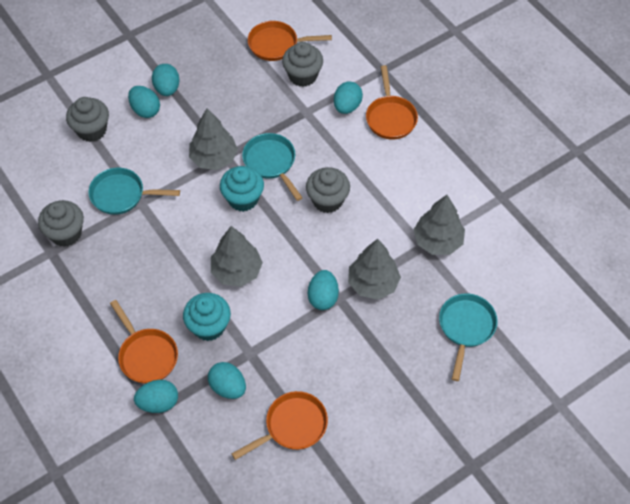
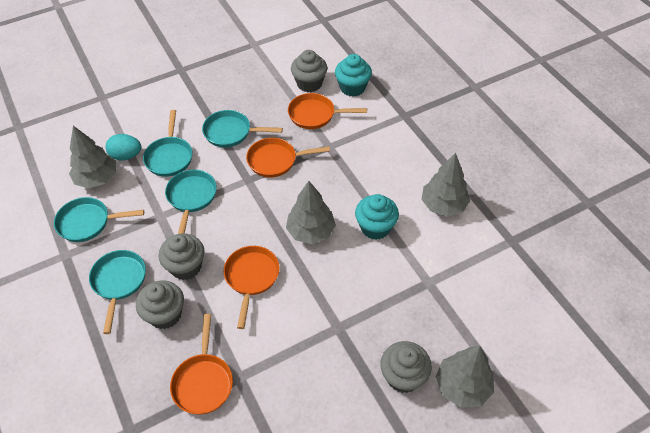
turquoise egg: 6 -> 1
turquoise pan: 3 -> 5

